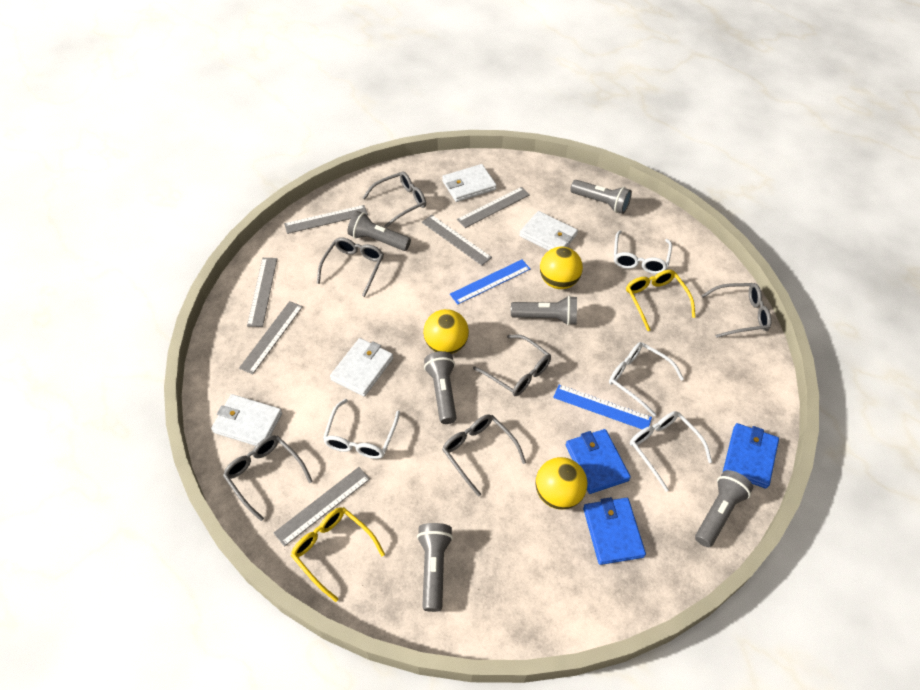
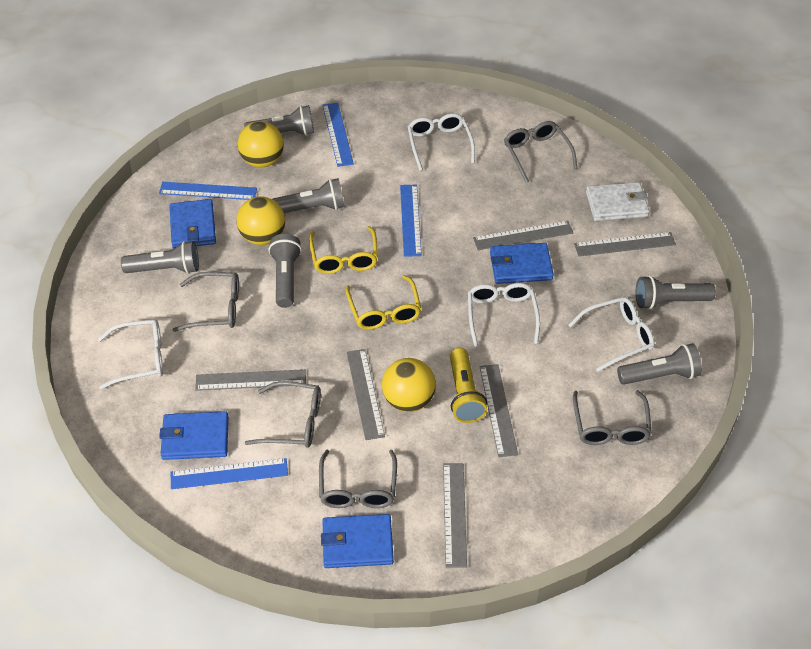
blue ruler: 2 -> 4
blue wallet: 3 -> 4
grey glasses: 6 -> 5
white wallet: 4 -> 1
yellow flashlight: 0 -> 1

